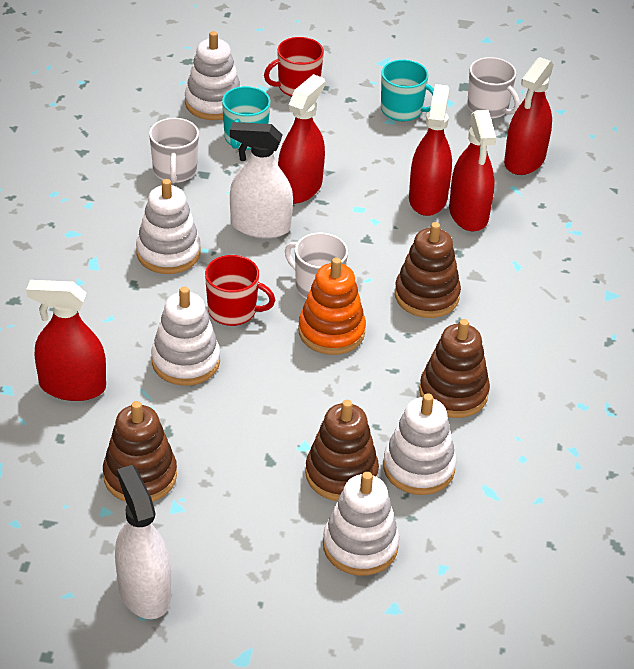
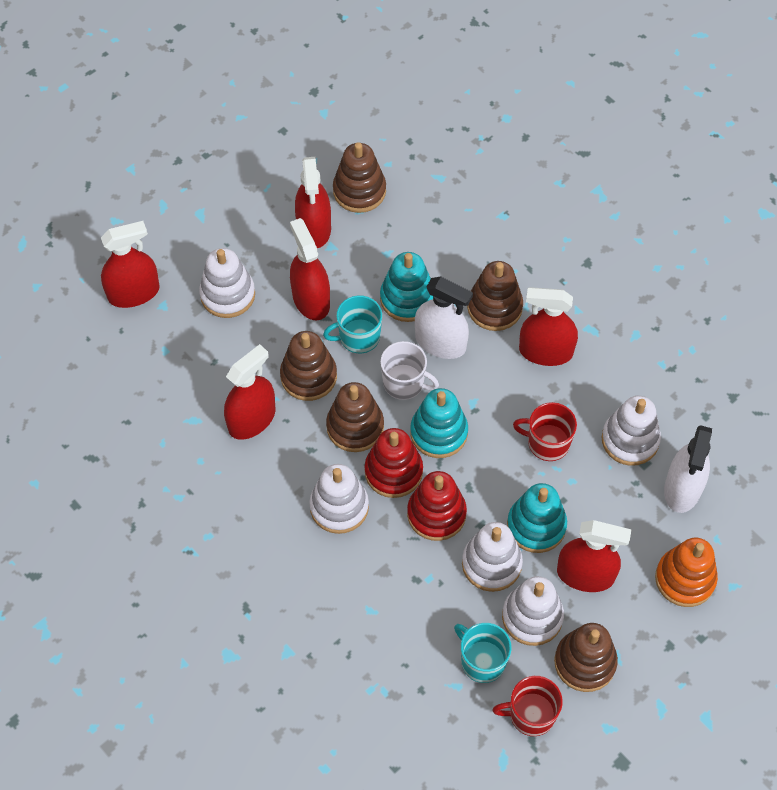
brown stacking toy: 4 -> 5
red spray bottle: 5 -> 6
red stacking toy: 0 -> 2
turquoise stacking toy: 0 -> 3
white mug: 3 -> 1

